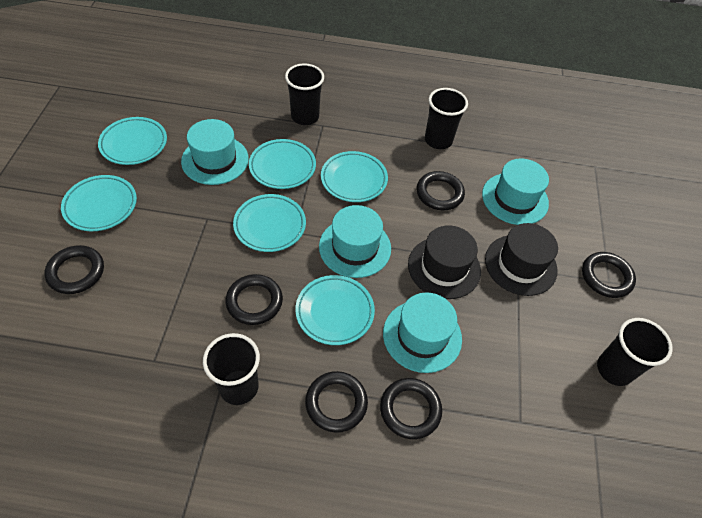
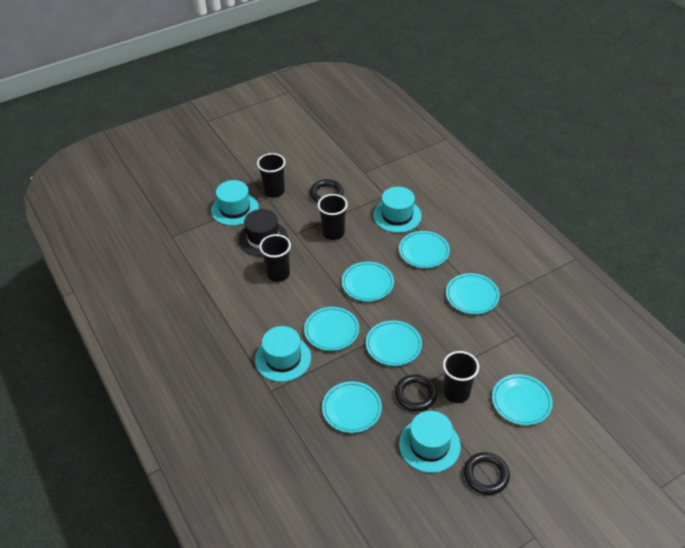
black hat: 2 -> 1
black ring: 6 -> 3
turquoise plate: 6 -> 7

